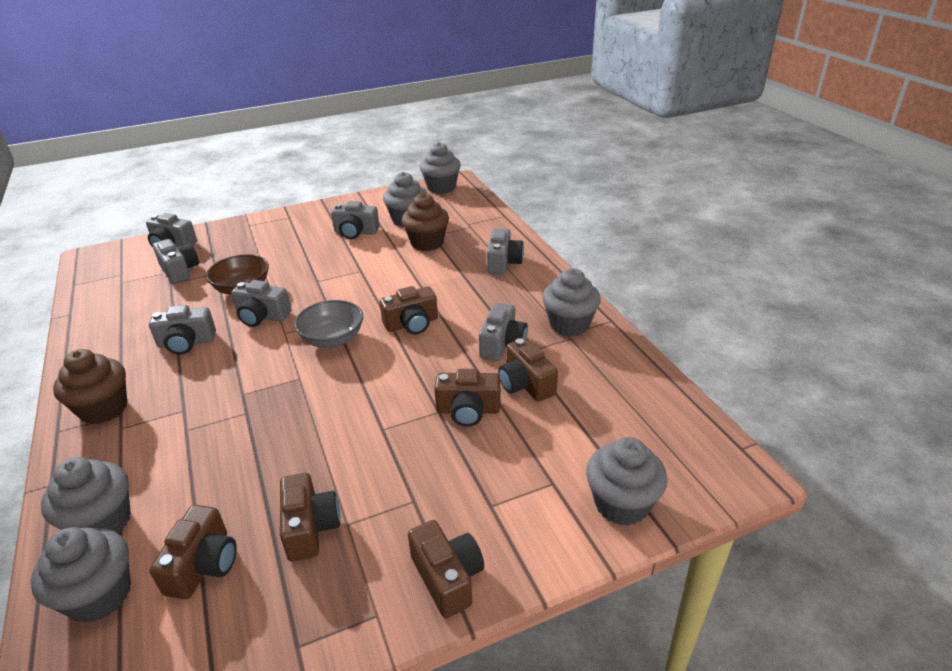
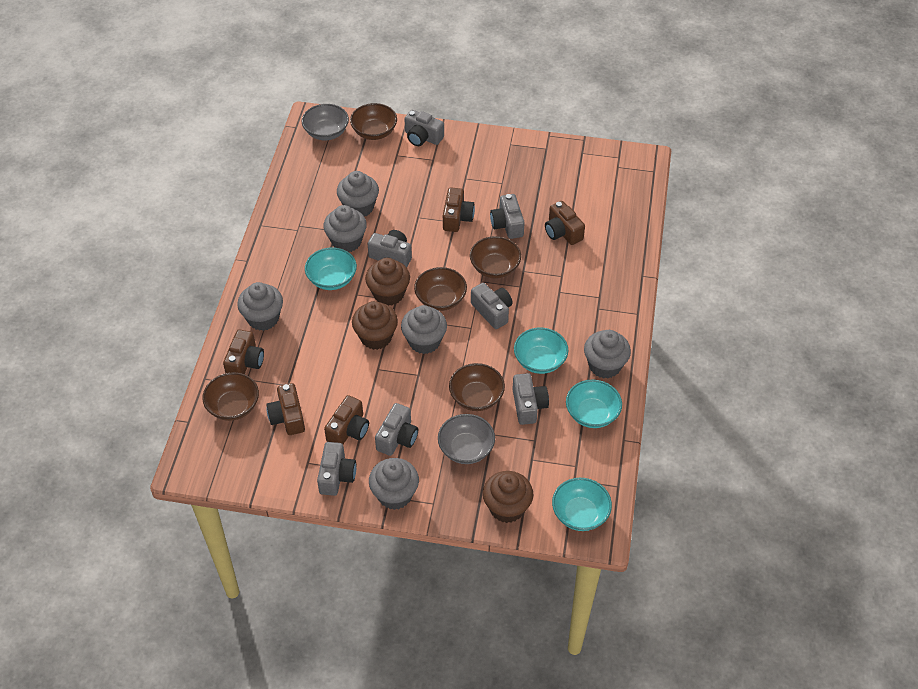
brown bowl: 1 -> 5
brown camera: 6 -> 5
brown cupcake: 2 -> 3
grey bowl: 1 -> 2
turquoise bowl: 0 -> 4

